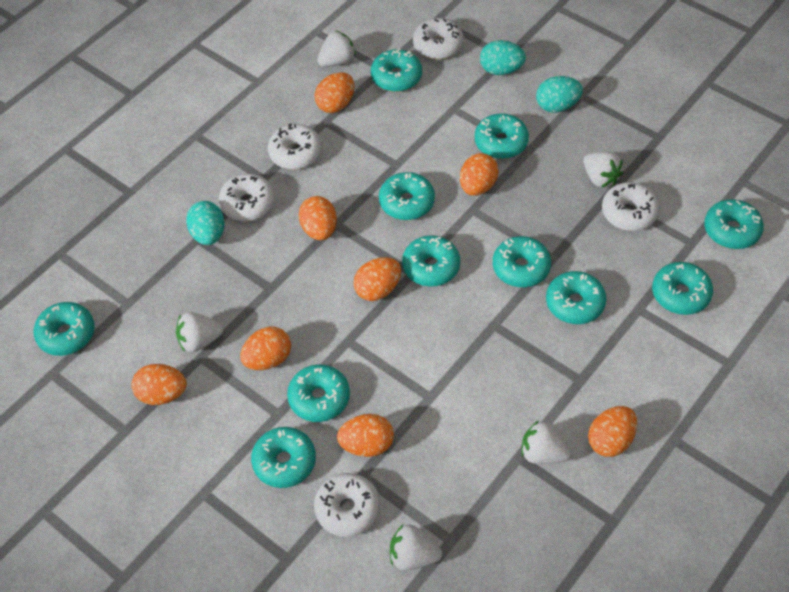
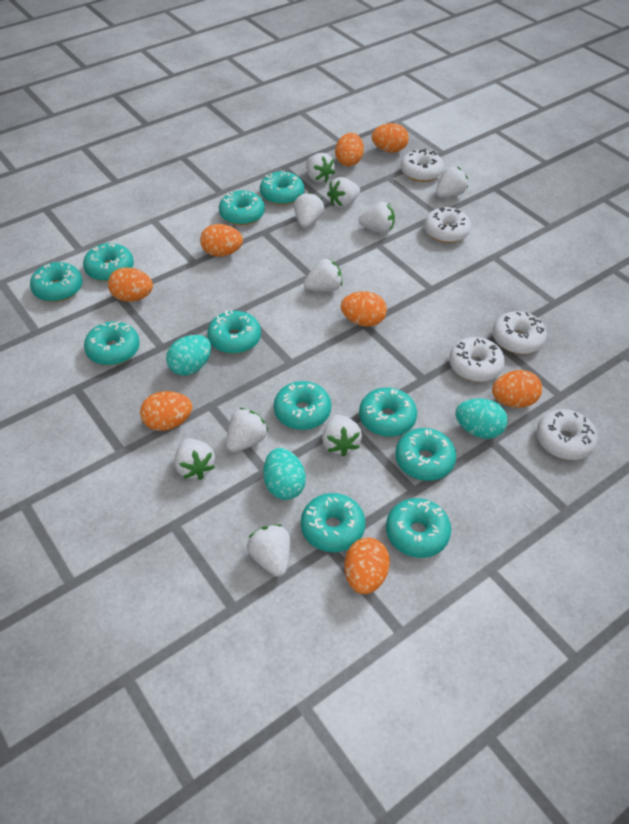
white strawberry: 5 -> 10

